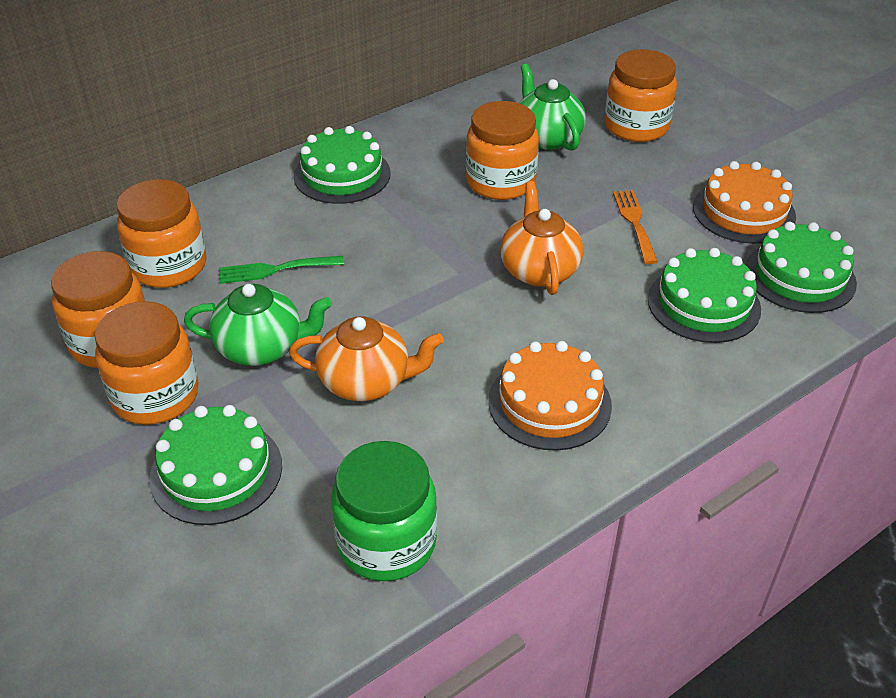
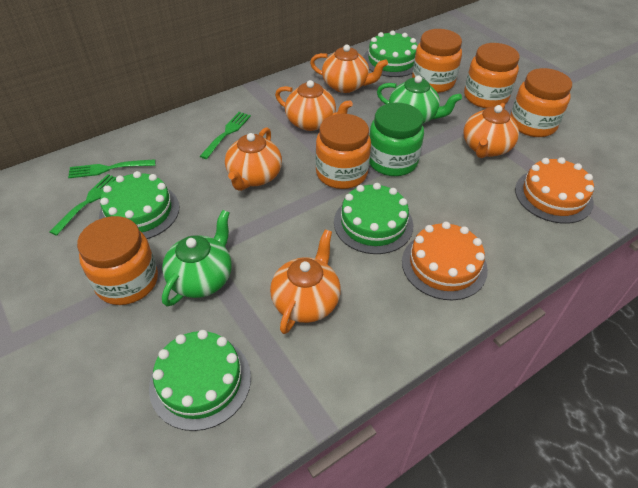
green fork: 1 -> 3
orange fork: 1 -> 0
orange teapot: 2 -> 5

